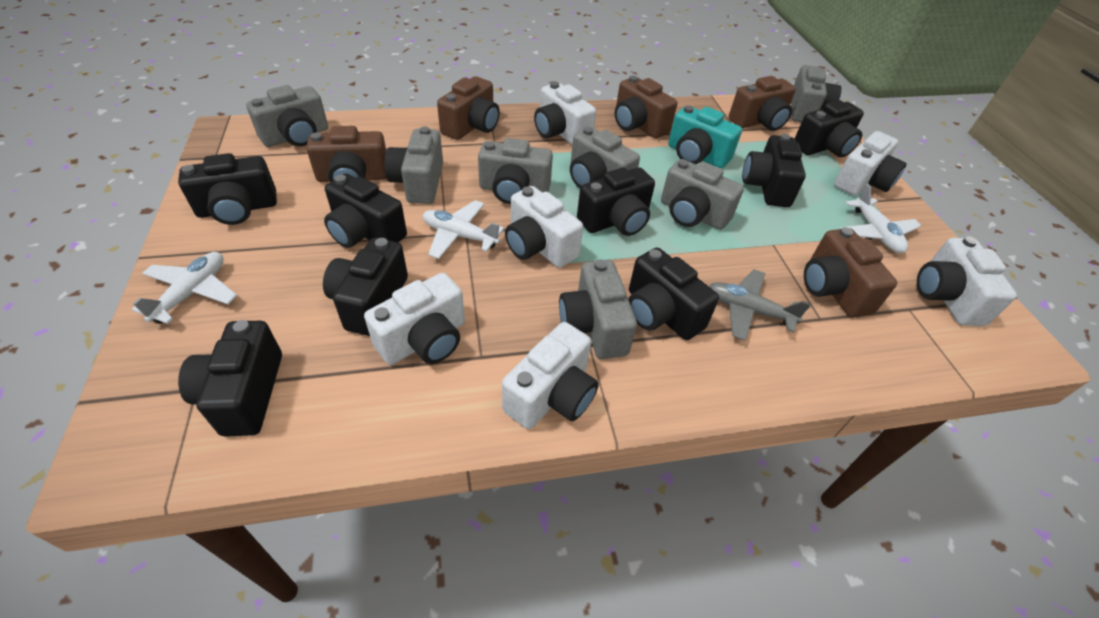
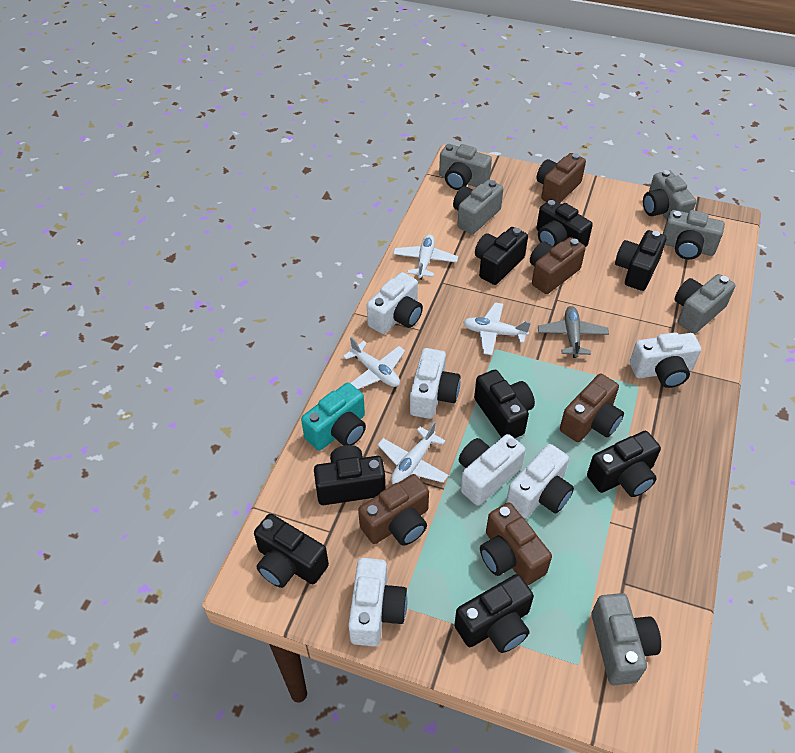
grey camera: 7 -> 6
white plane: 3 -> 4

